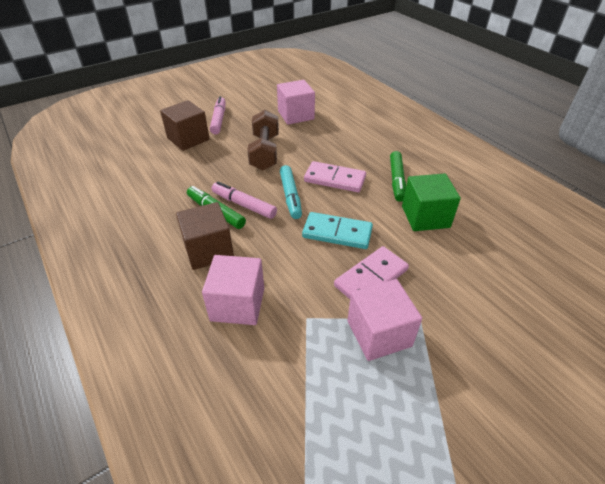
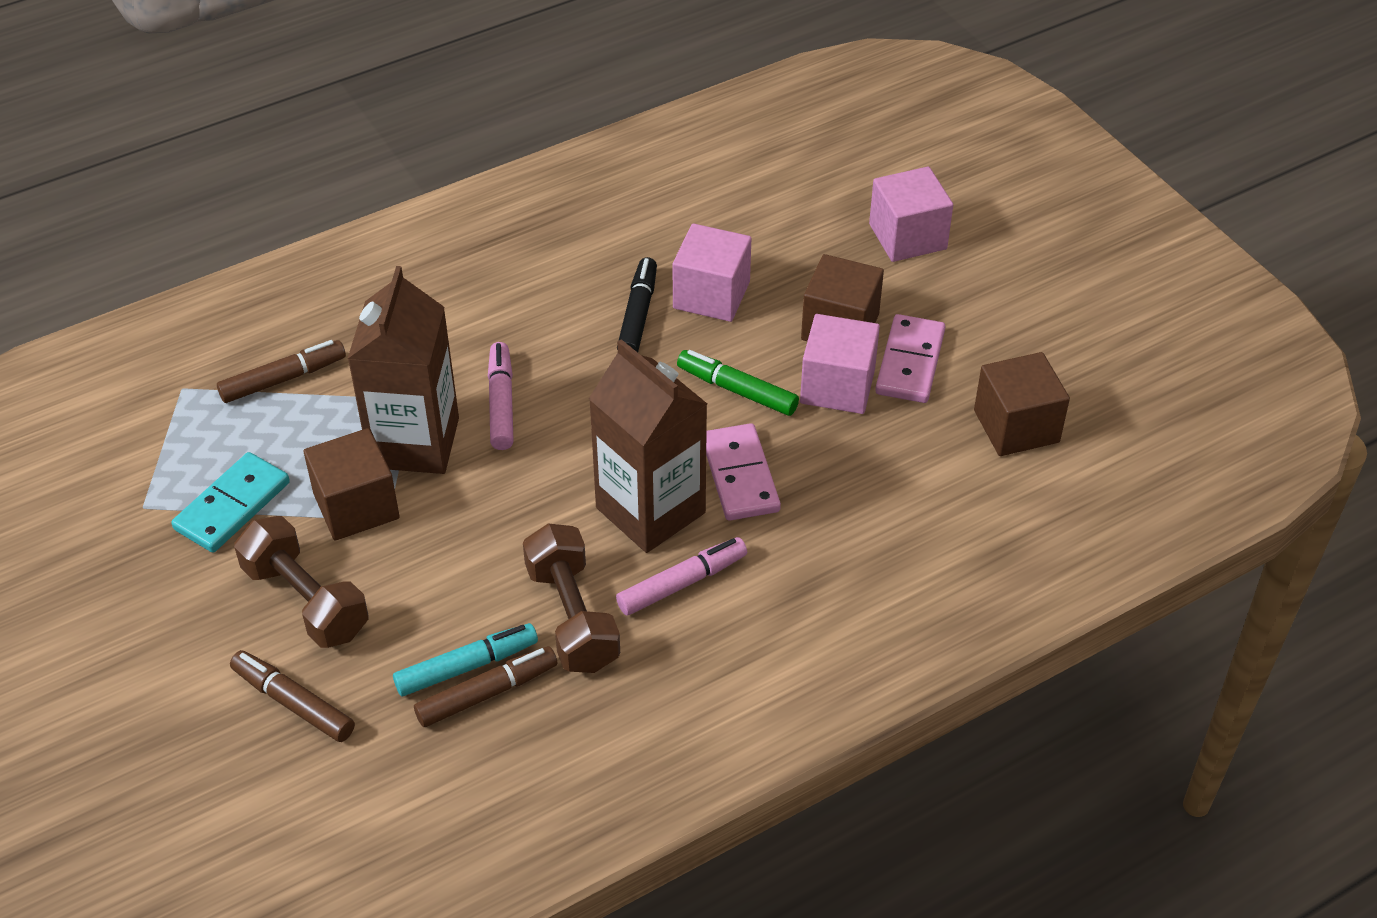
black marker: 0 -> 1
brown carton: 0 -> 2
brown cube: 2 -> 3
brown dumbbell: 1 -> 2
brown marker: 0 -> 3
green cube: 1 -> 0
green marker: 2 -> 1

